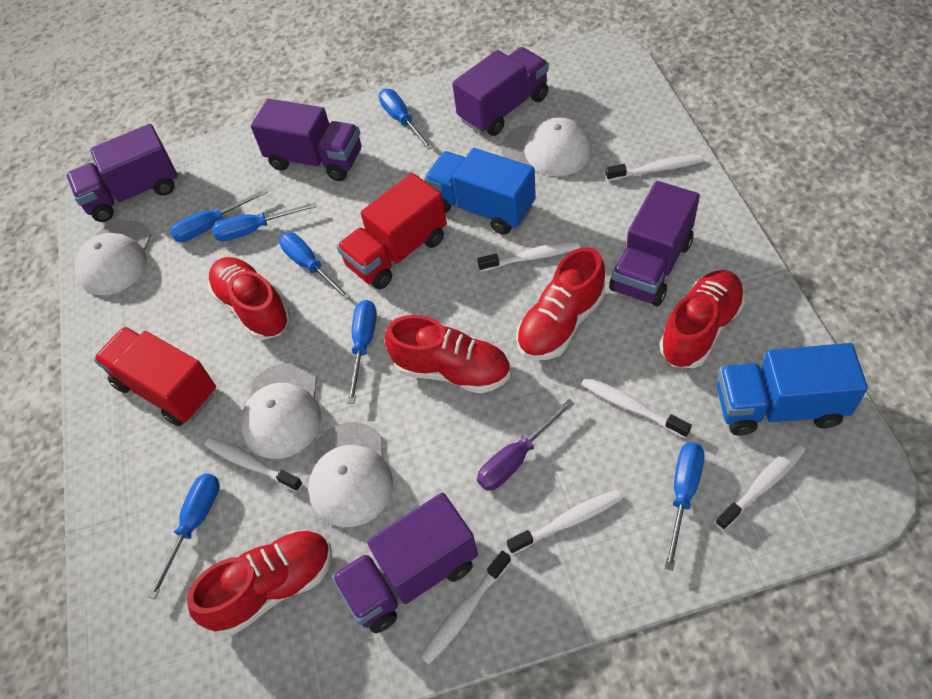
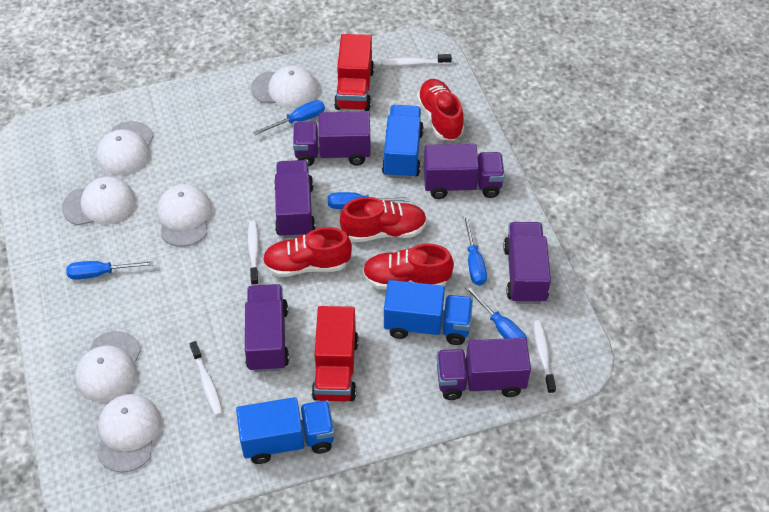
blue screwdriver: 7 -> 5
blue truck: 2 -> 3
purple screwdriver: 1 -> 0
purple truck: 5 -> 6
red shoe: 5 -> 4
white cap: 4 -> 6
white toothbrush: 7 -> 4

